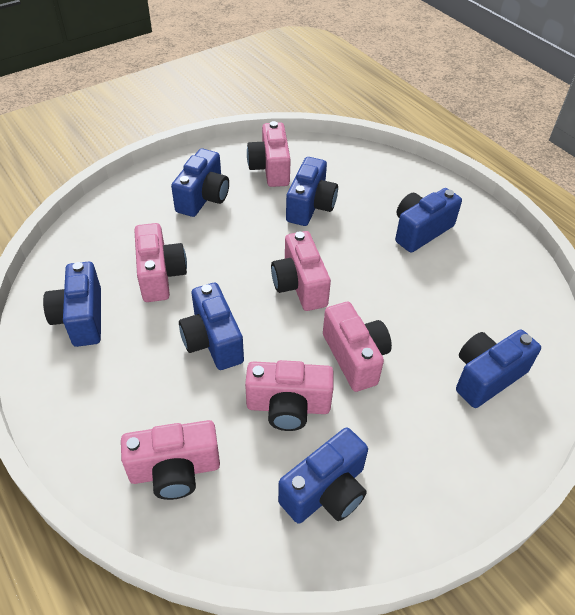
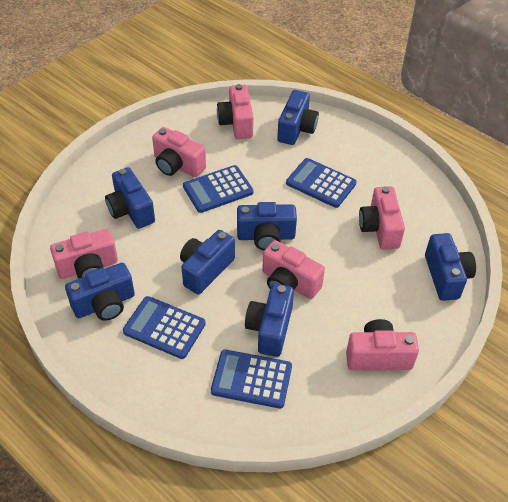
blue calculator: 0 -> 4

